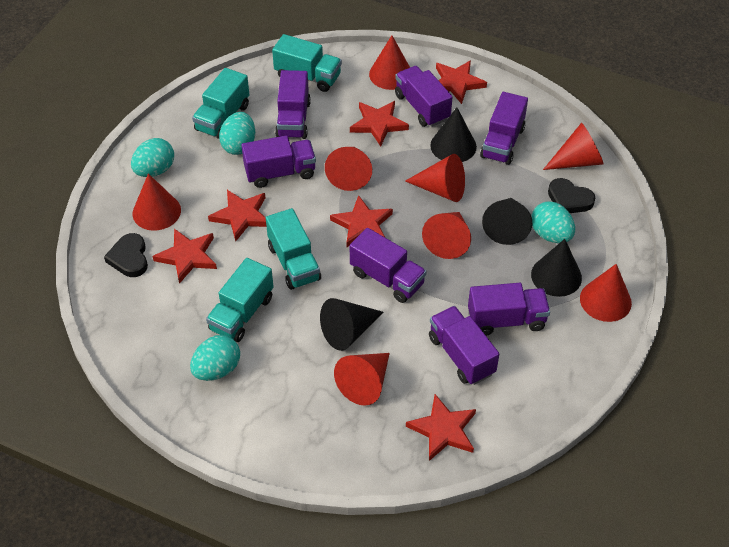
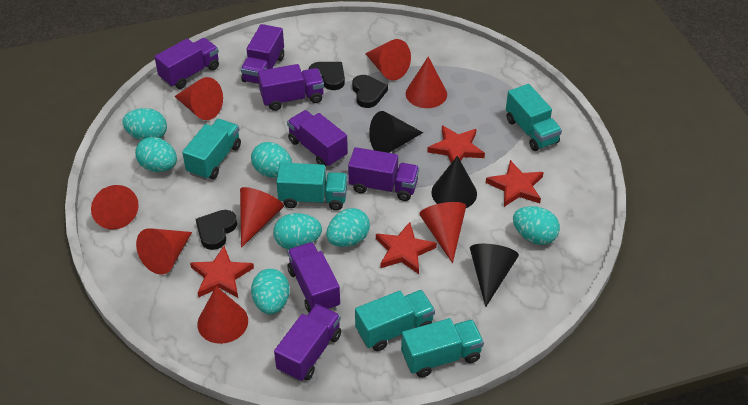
black cone: 4 -> 3
black heart: 2 -> 3
red star: 6 -> 4
turquoise egg: 4 -> 7
turquoise truck: 4 -> 5

